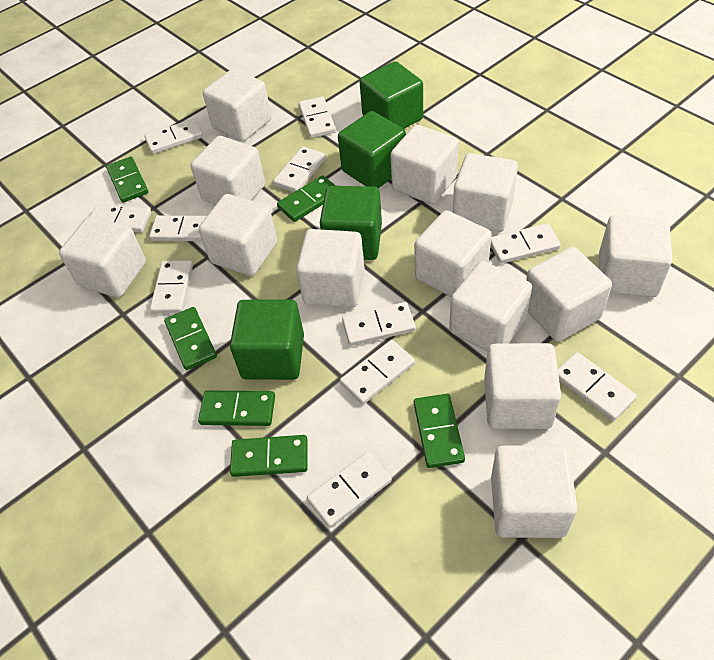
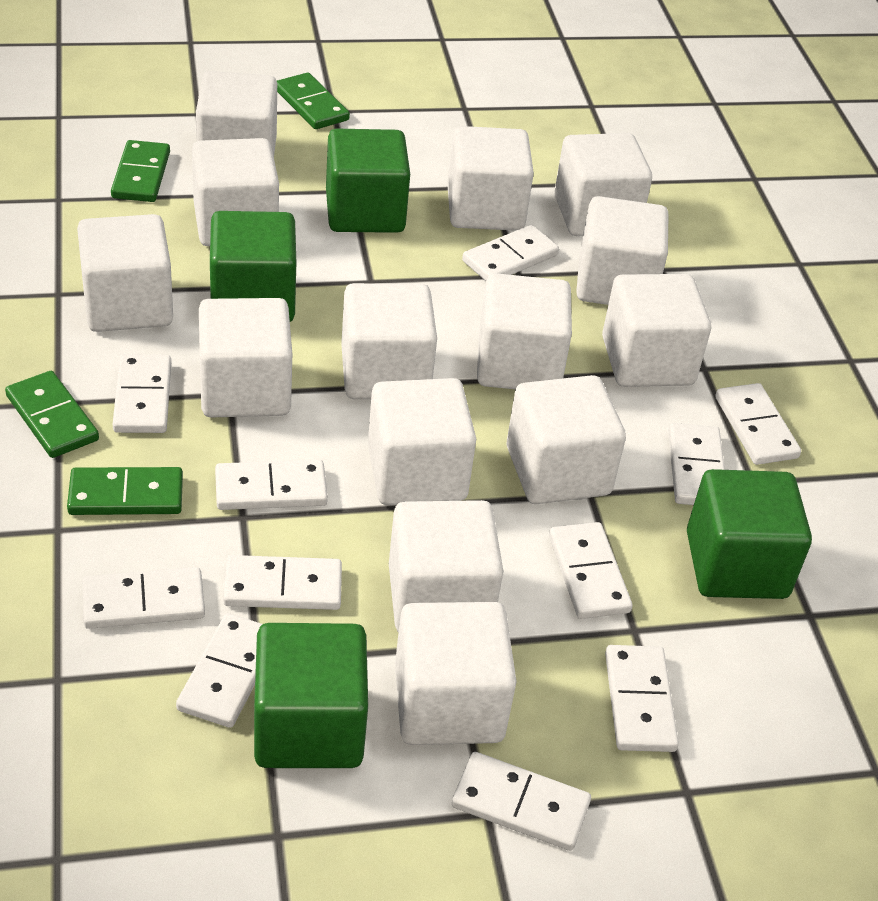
green domino: 6 -> 4
white cube: 13 -> 14

